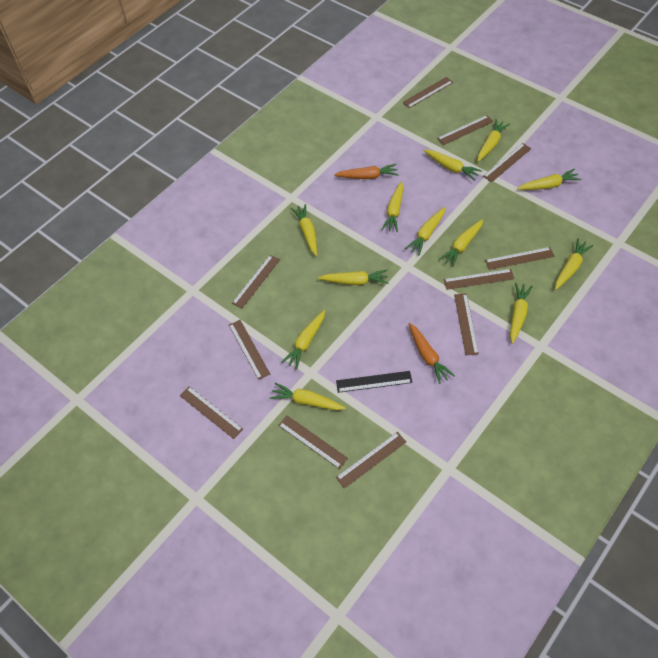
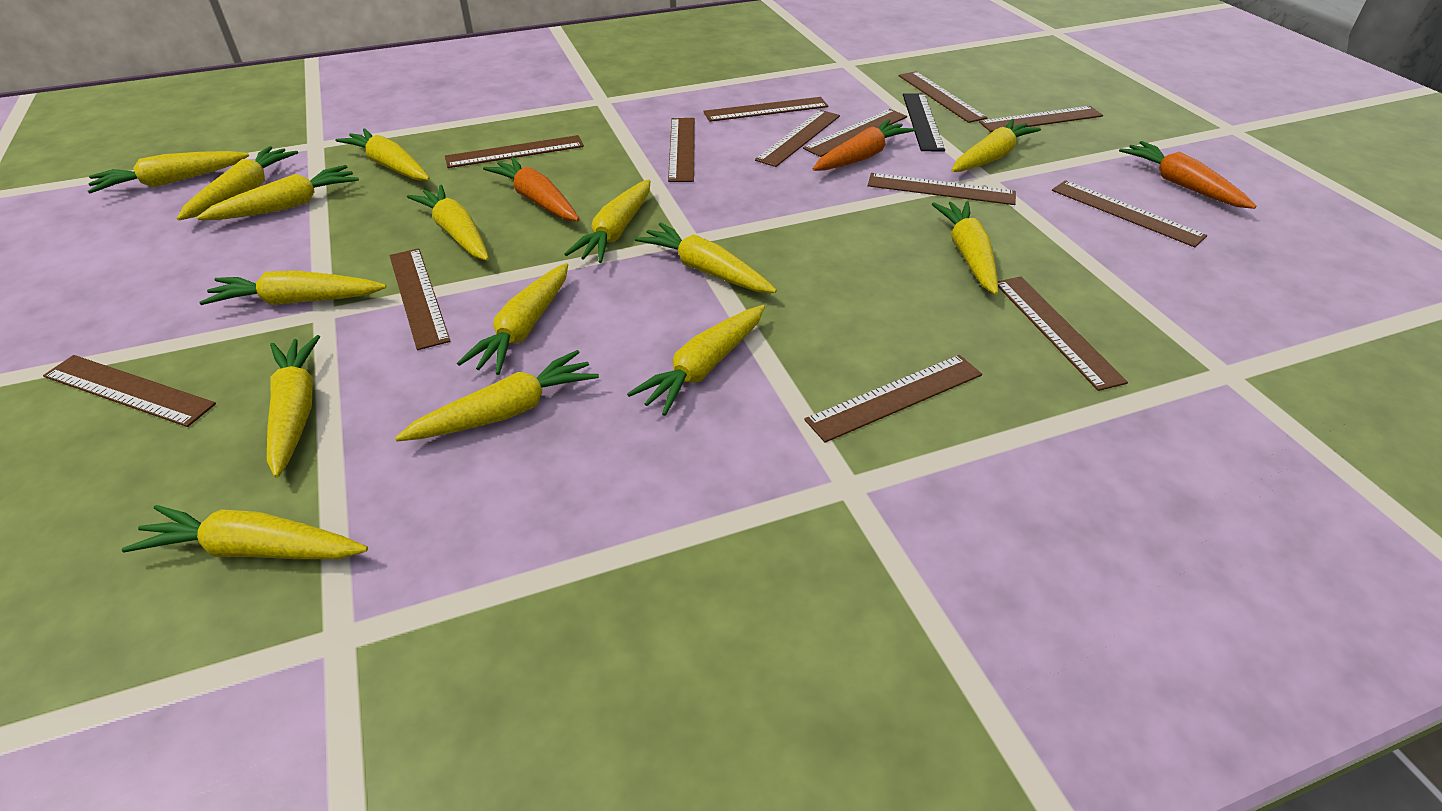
brown ruler: 11 -> 13
orange carrot: 2 -> 3
yellow carrot: 12 -> 15

